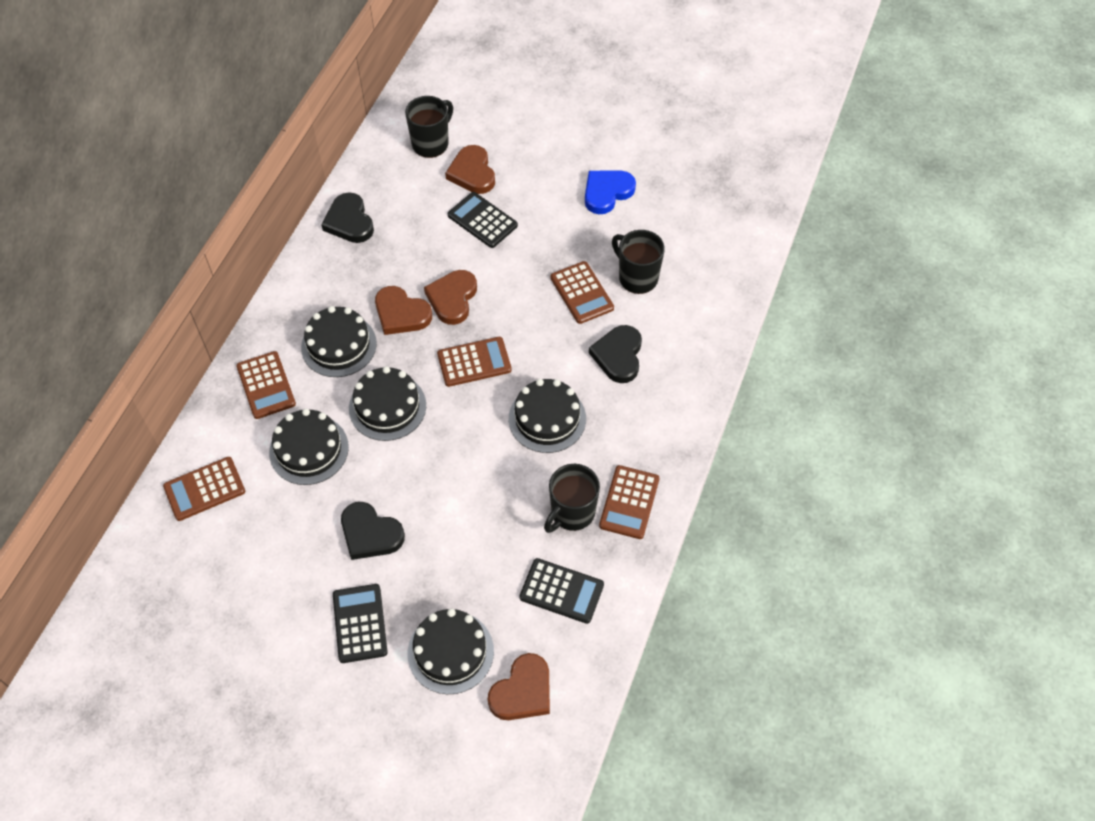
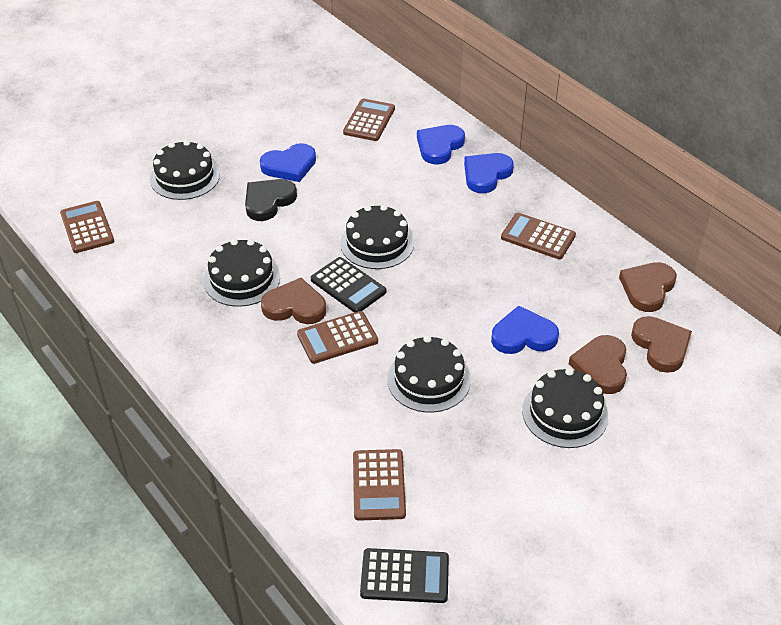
black calculator: 3 -> 2
black heart: 3 -> 1
black mug: 3 -> 0
blue heart: 1 -> 4

